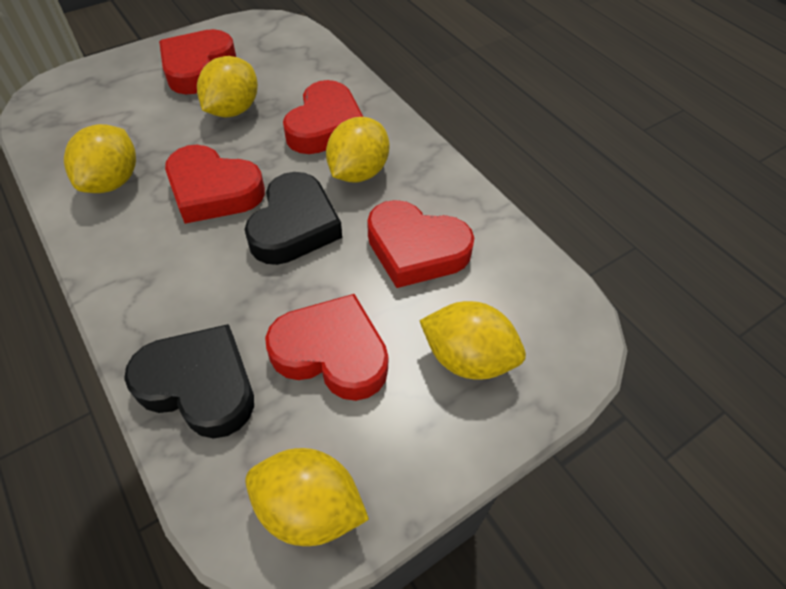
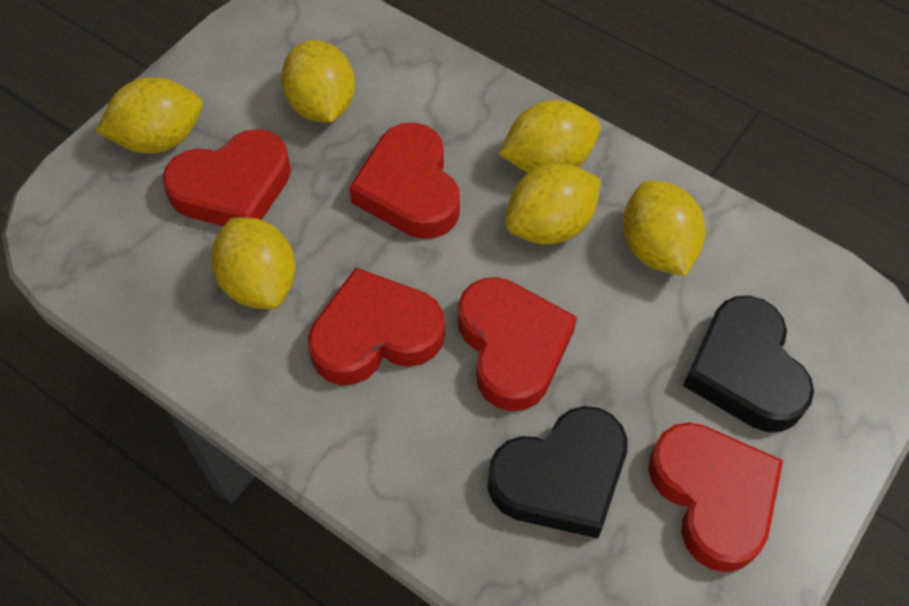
yellow lemon: 5 -> 6

